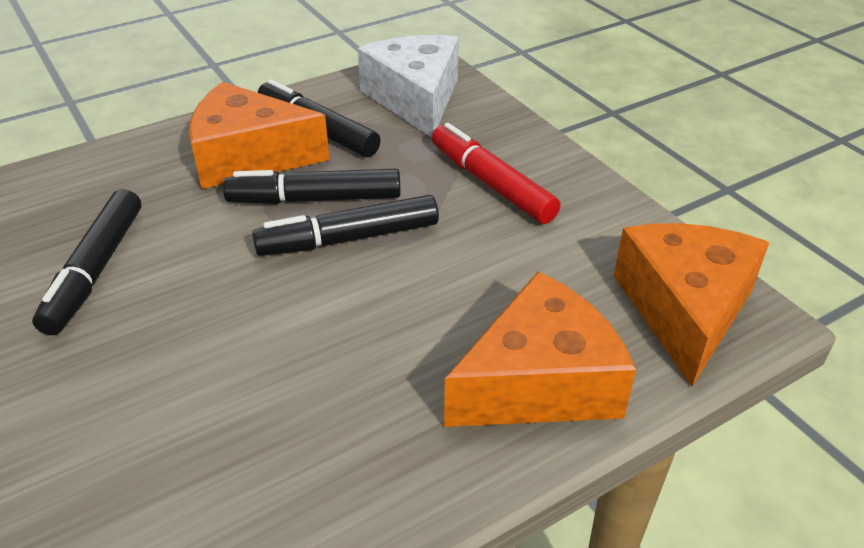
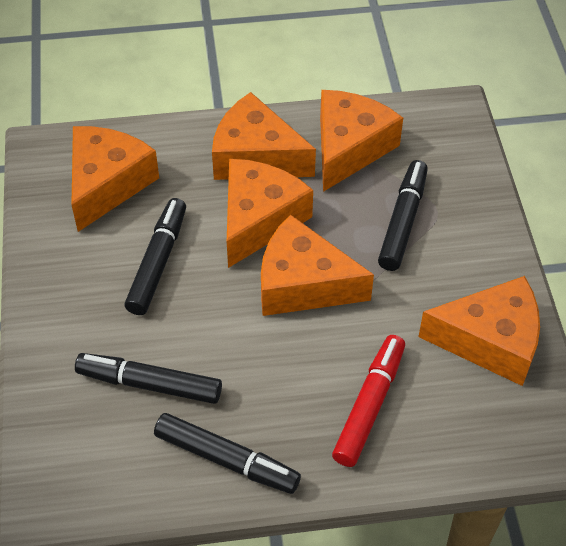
orange cheese: 3 -> 6
white cheese: 1 -> 0

